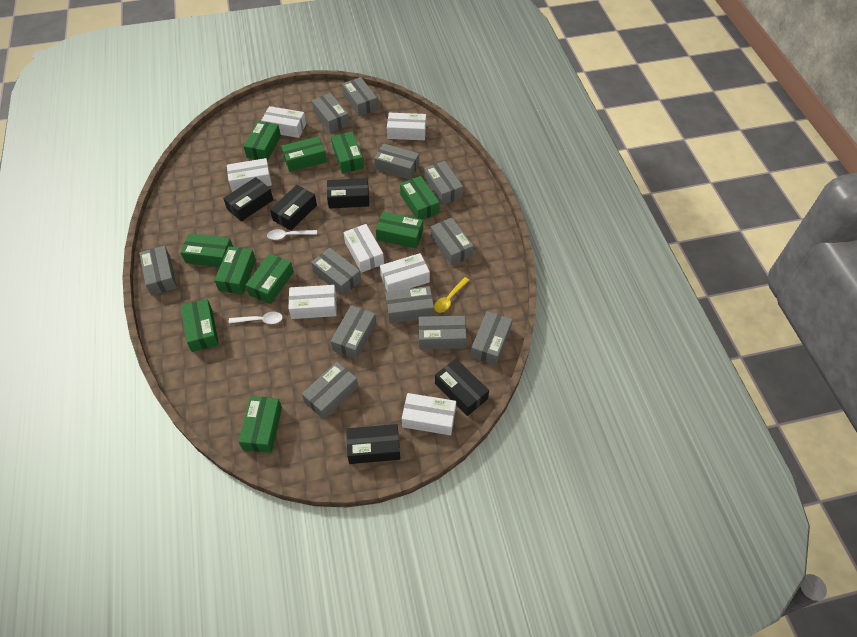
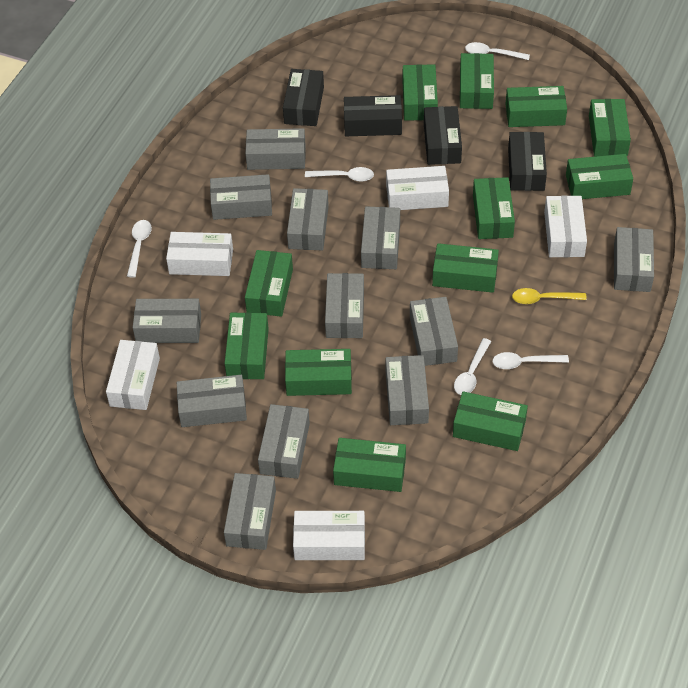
black box: 5 -> 4
green box: 10 -> 12
white box: 7 -> 5
white spoon: 2 -> 5

